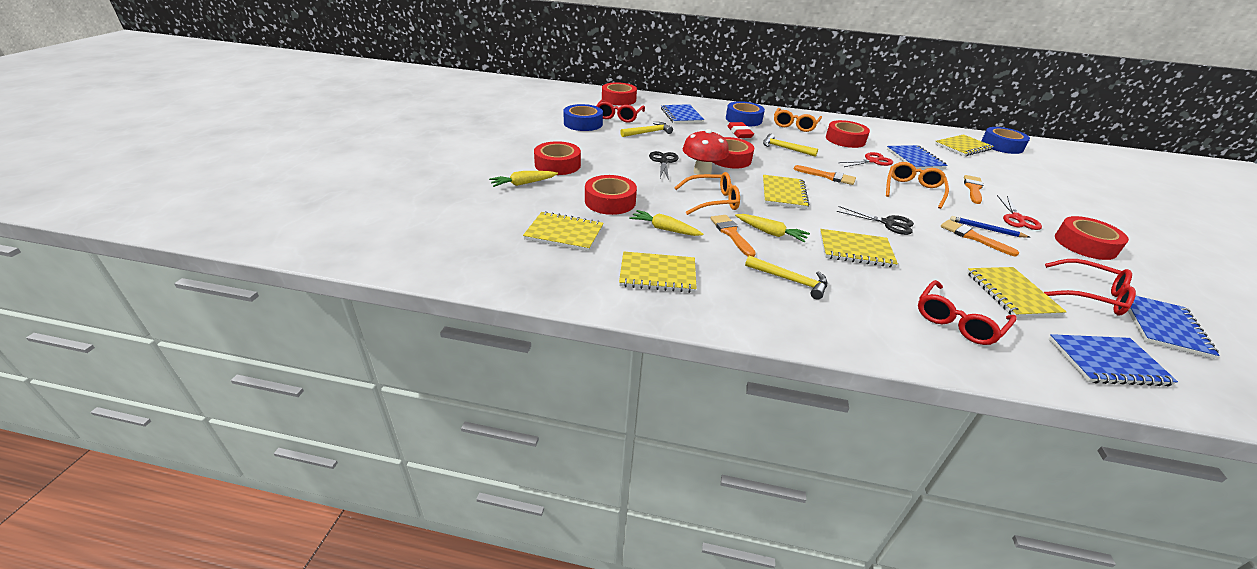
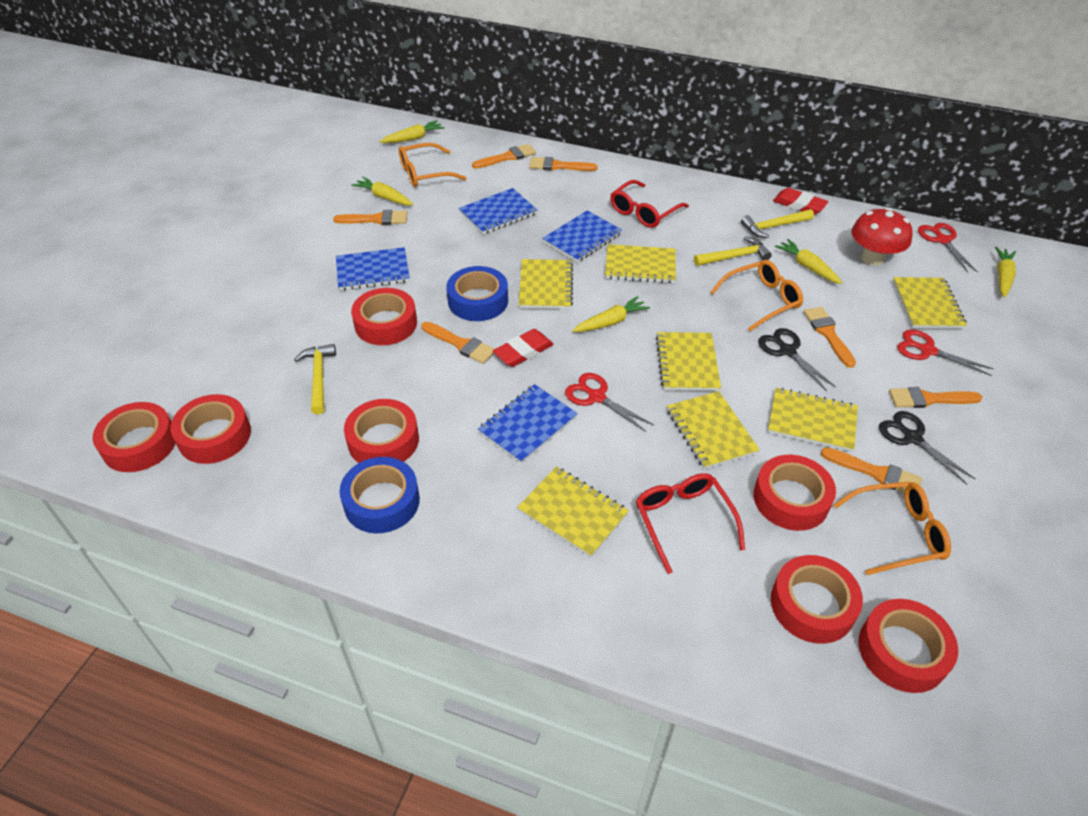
blue pencil: 1 -> 0
blue tape: 3 -> 2
orange brush: 4 -> 7
red eraser: 1 -> 2
red glasses: 3 -> 2
red scissors: 2 -> 3
red tape: 6 -> 7
yellow carrot: 3 -> 5
yellow notebook: 6 -> 7

